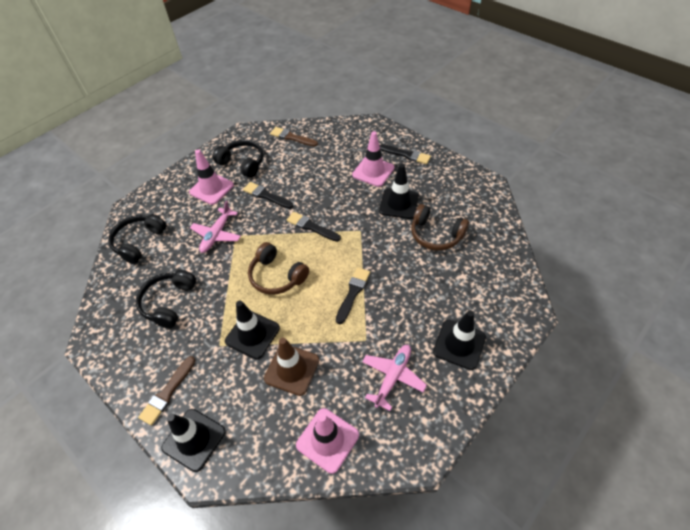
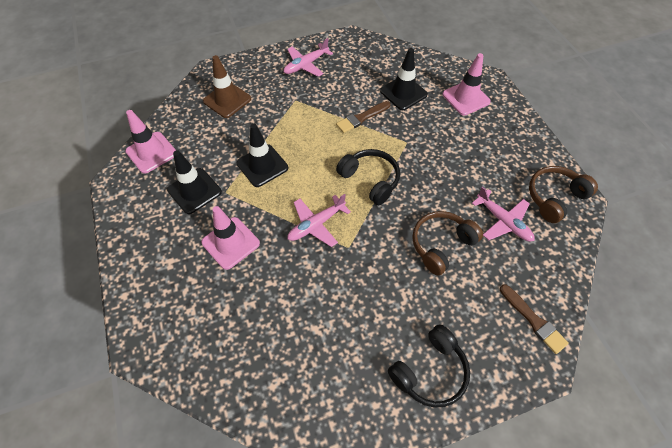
black brush: 4 -> 0
black headphones: 3 -> 2
black traffic cone: 4 -> 3
pink plane: 2 -> 3

